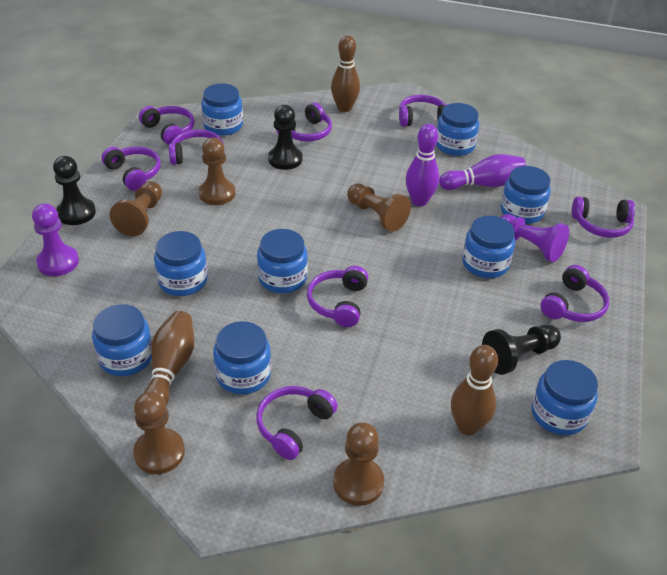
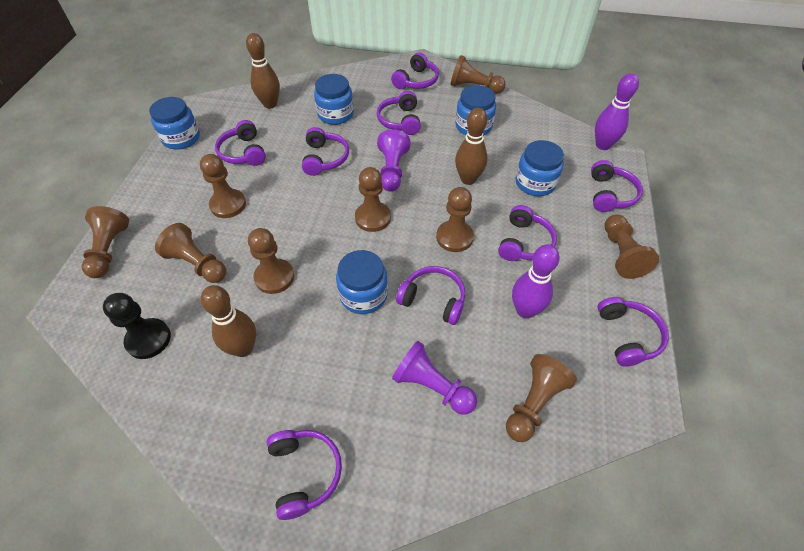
black pawn: 3 -> 1
blue jar: 9 -> 5
brown pawn: 5 -> 9

